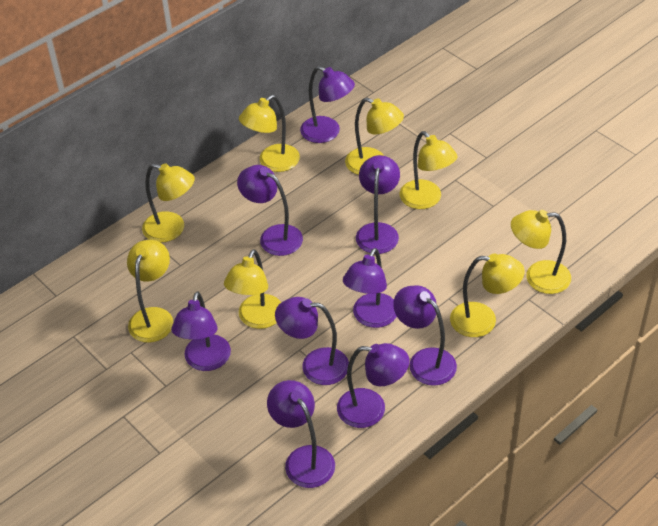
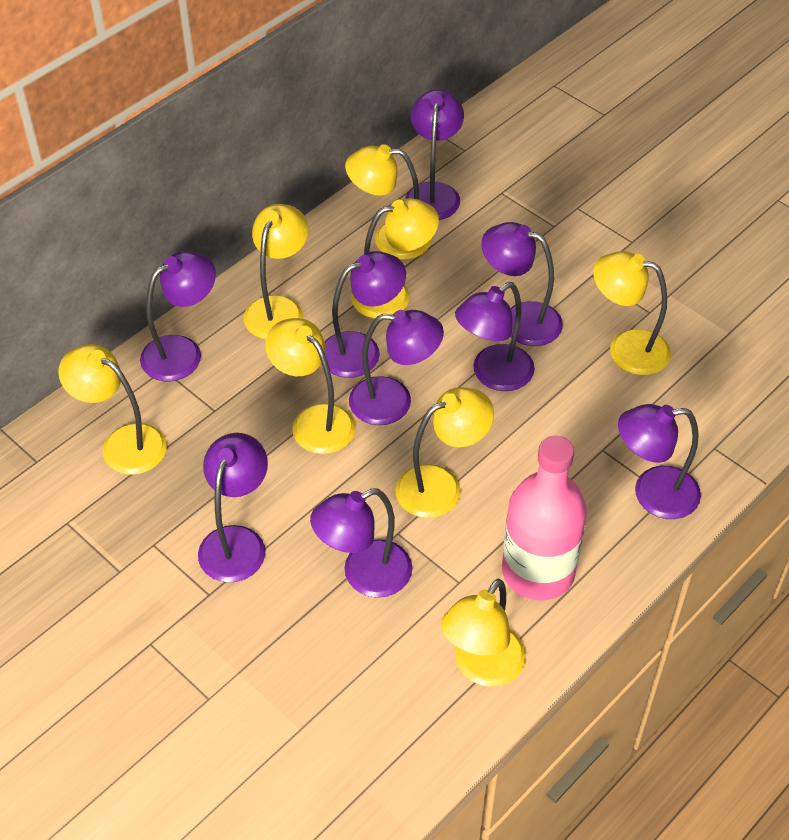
pink bottle: 0 -> 1

